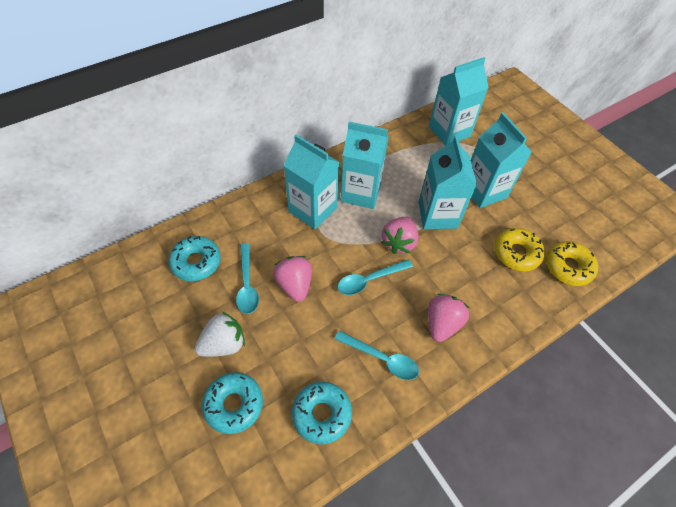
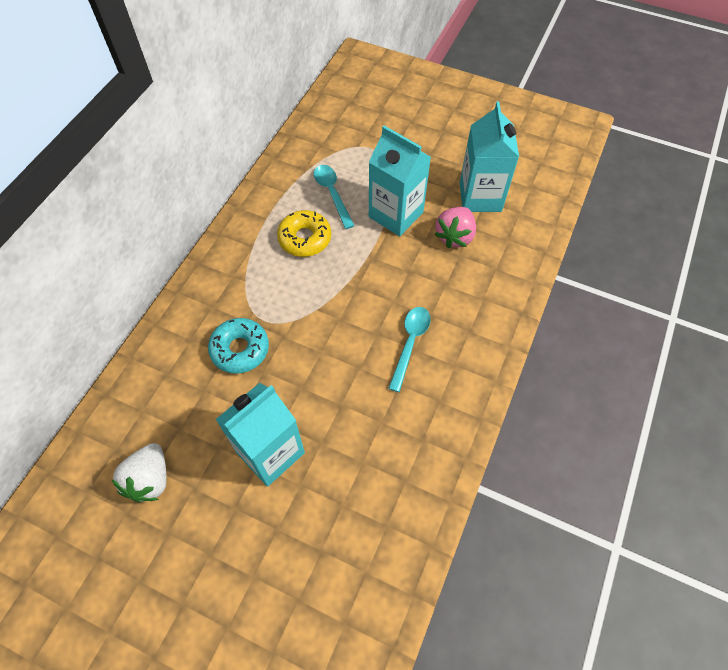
pink strawberry: 3 -> 1
turquoise carton: 5 -> 3
turquoise donut: 3 -> 1
turquoise spoon: 3 -> 2
yellow donut: 2 -> 1

